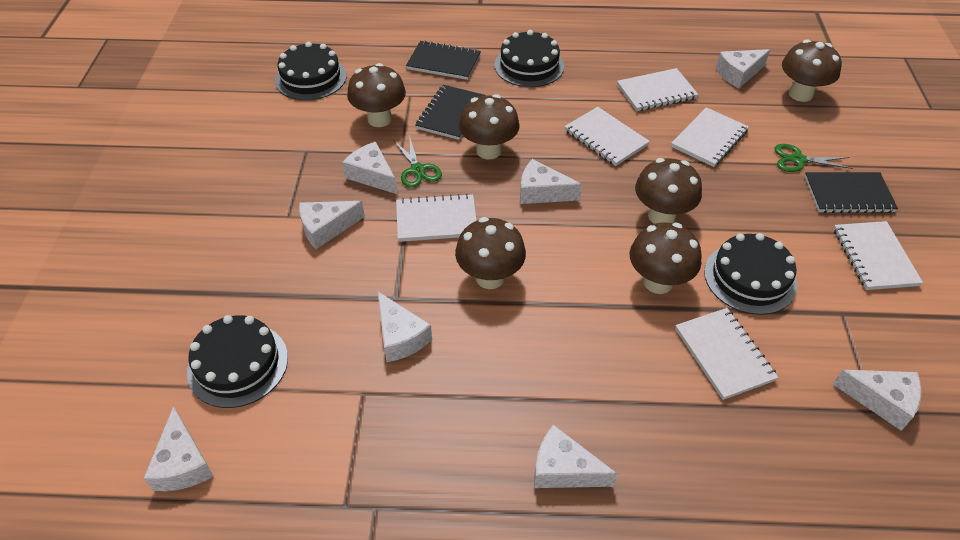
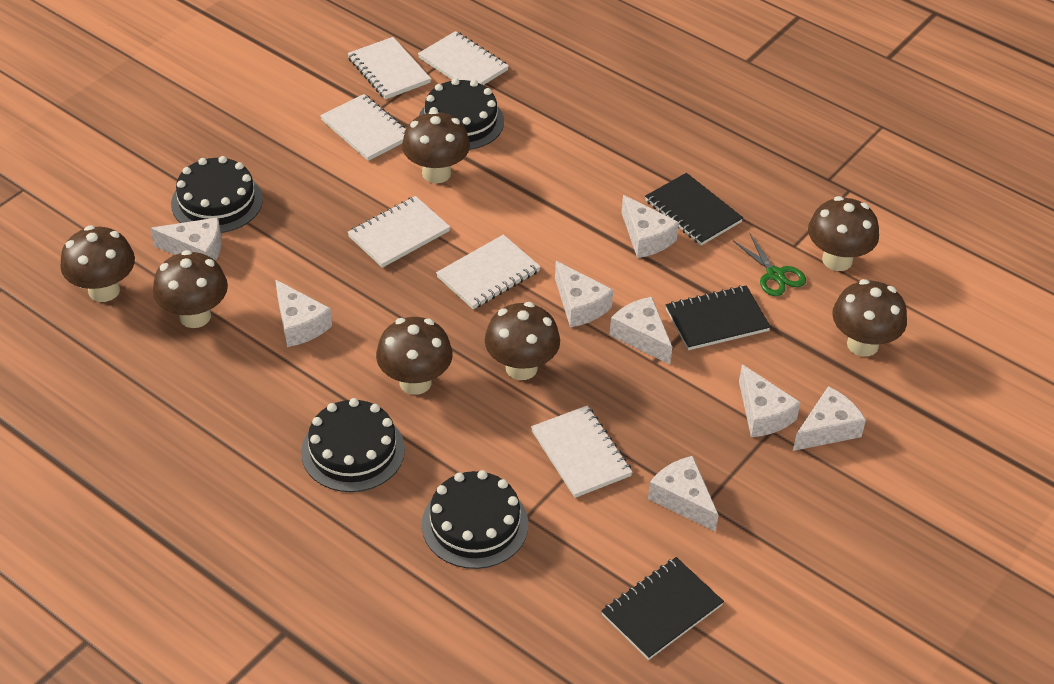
brown mushroom: 6 -> 7
green scissors: 2 -> 1

